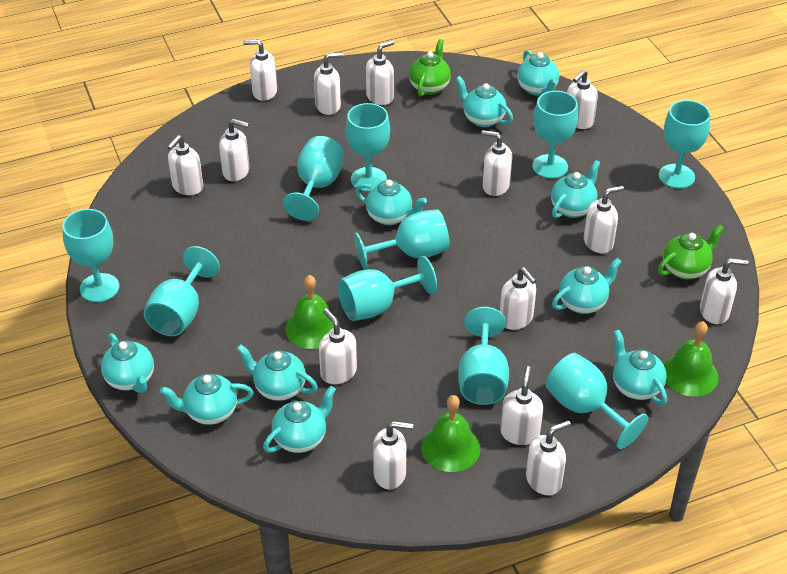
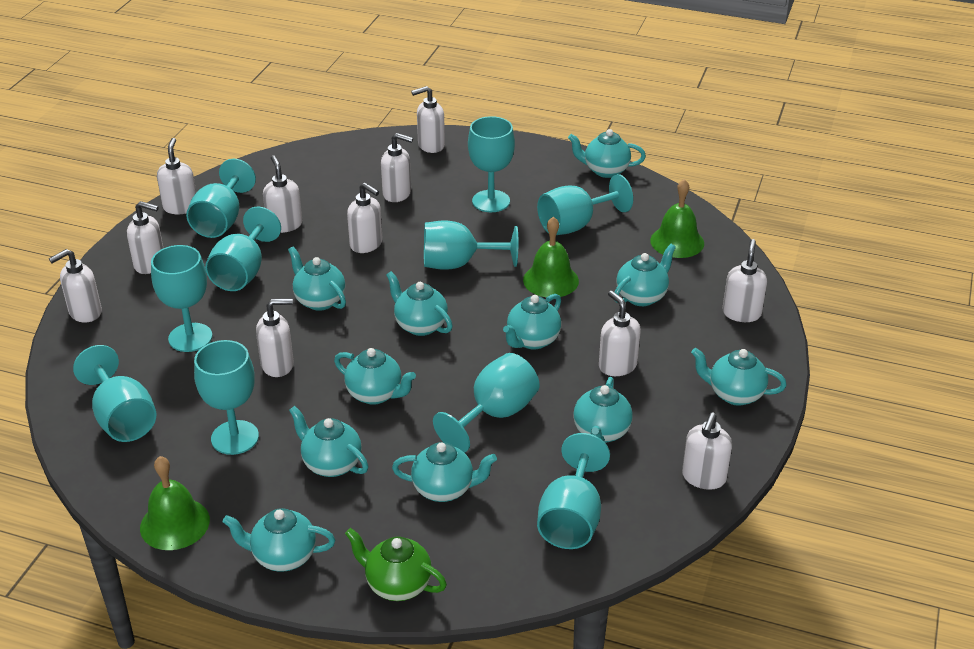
green teapot: 2 -> 1
turquoise teapot: 10 -> 11
white soap dispenser: 14 -> 11

